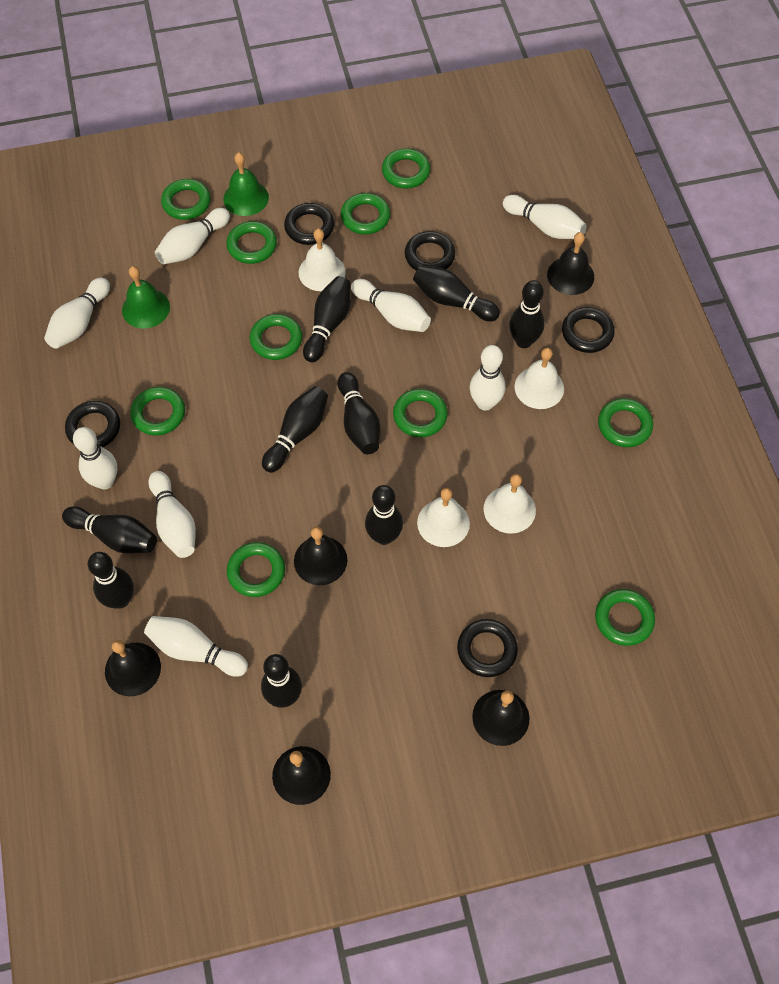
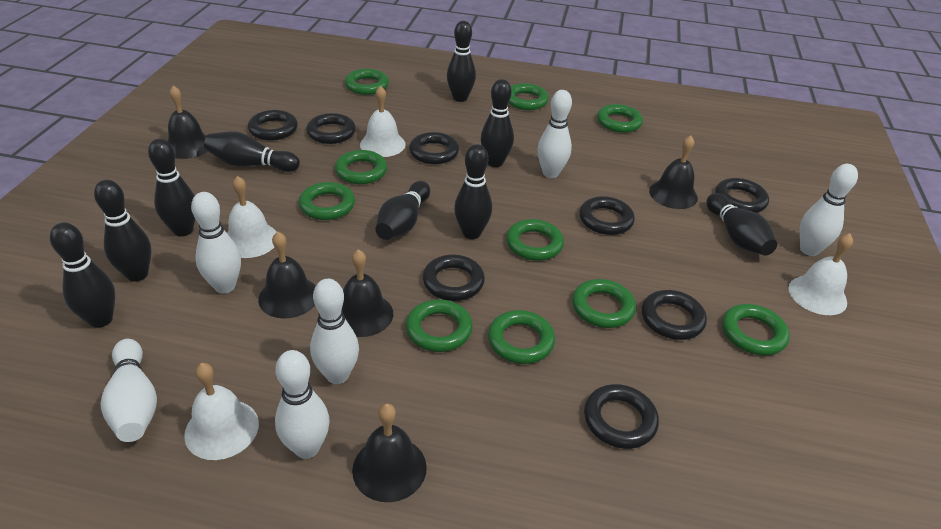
black ring: 5 -> 8
green bell: 2 -> 0
white bowling pin: 8 -> 6

